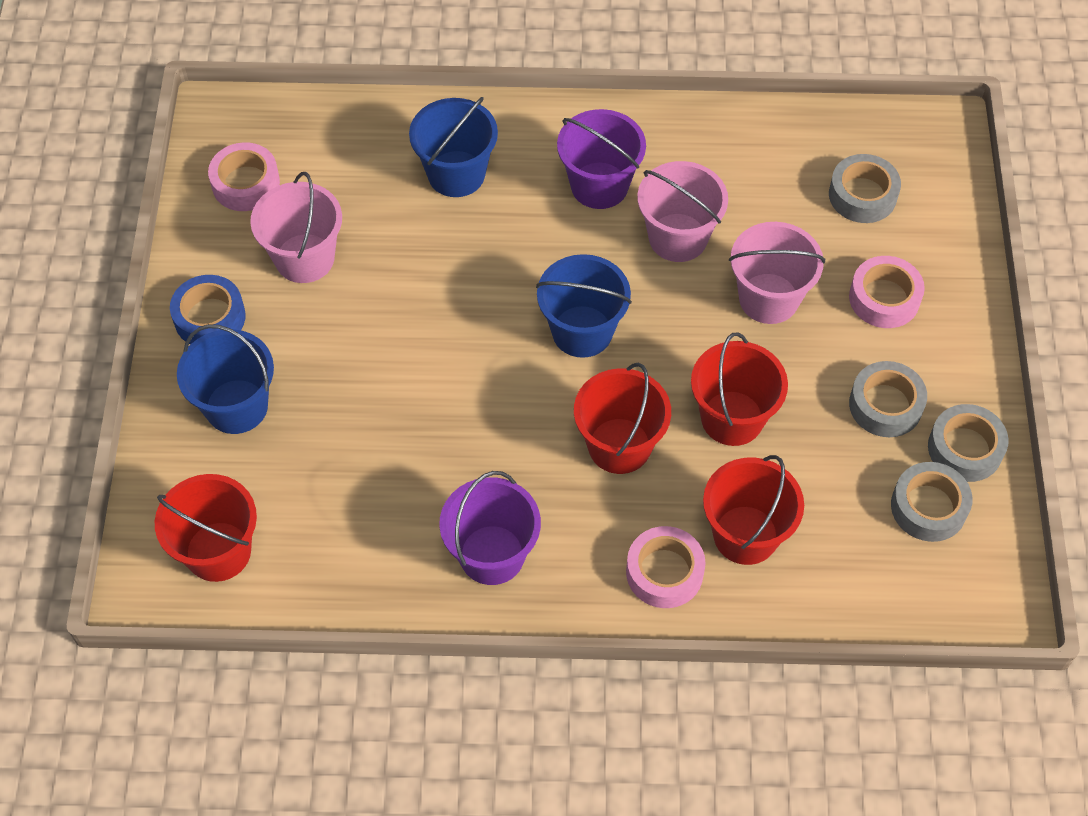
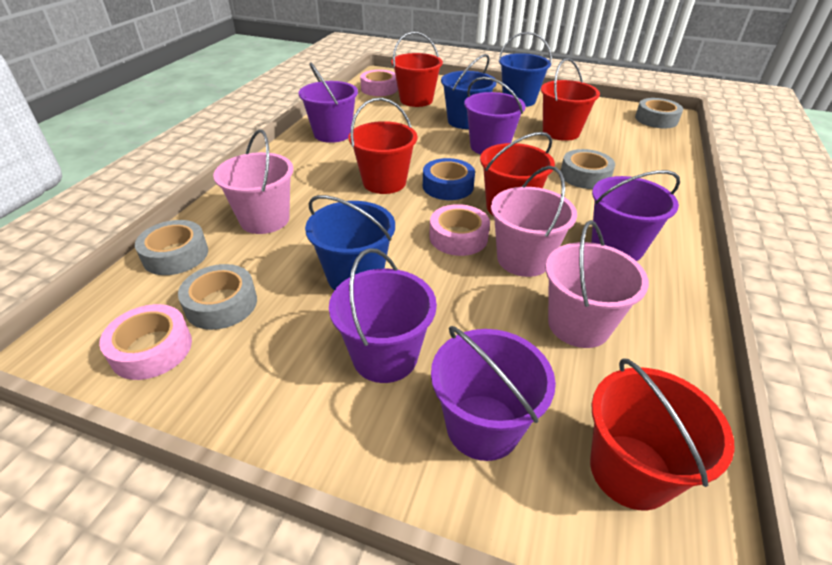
purple bucket: 2 -> 5
red bucket: 4 -> 5

